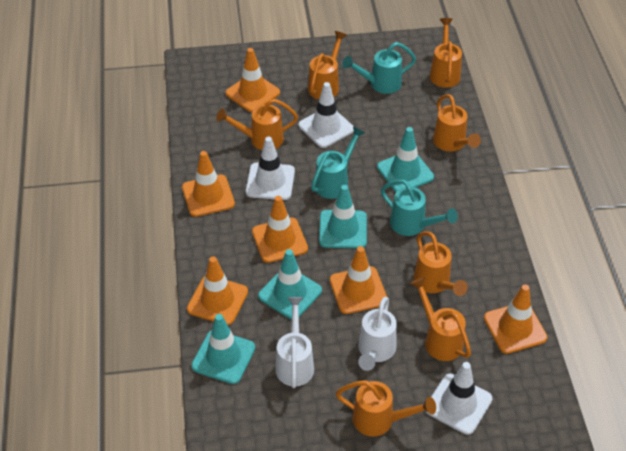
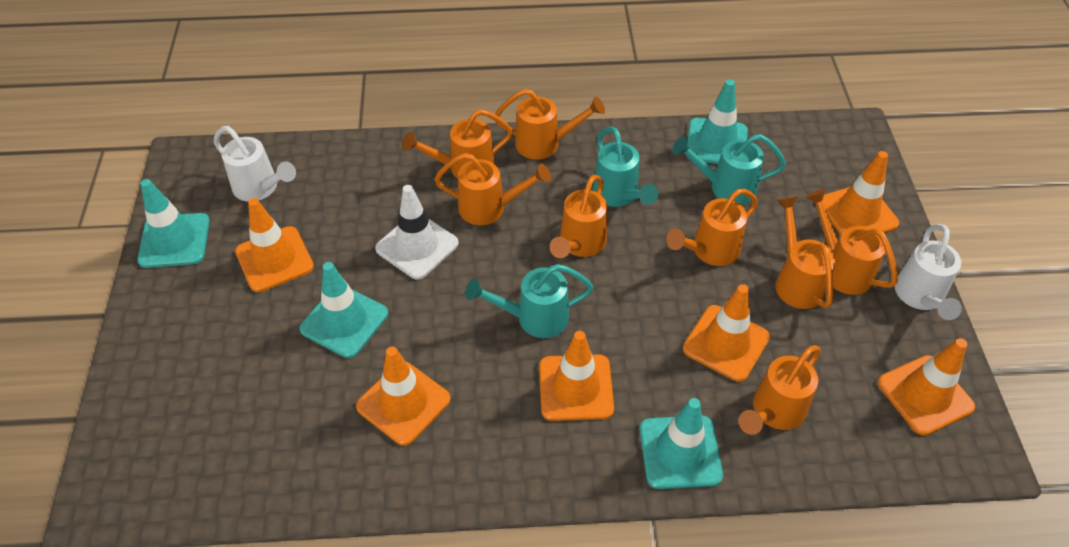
orange watering can: 7 -> 8
white traffic cone: 3 -> 1

